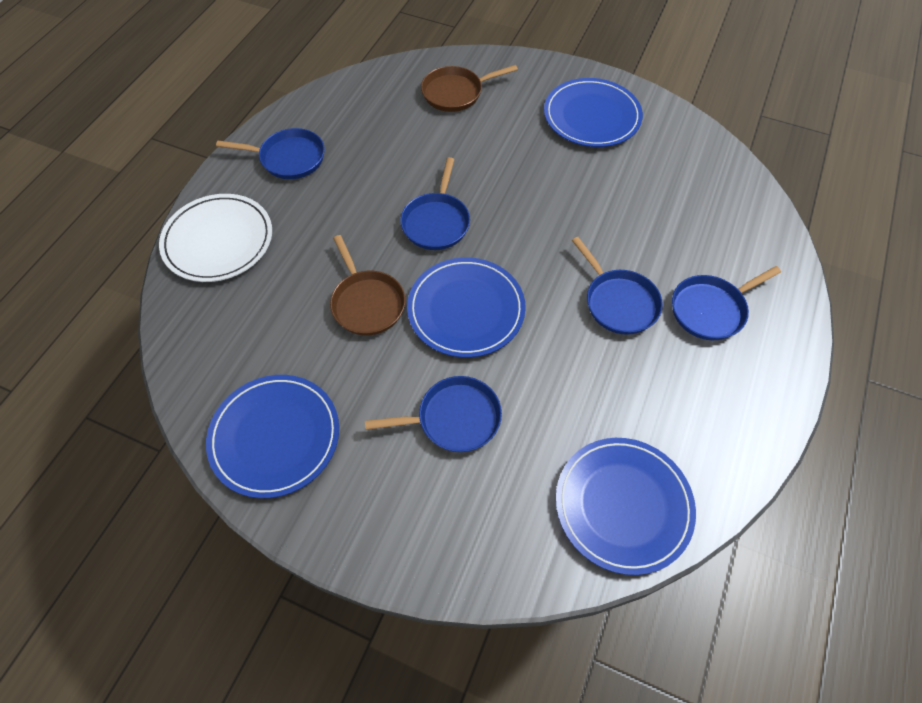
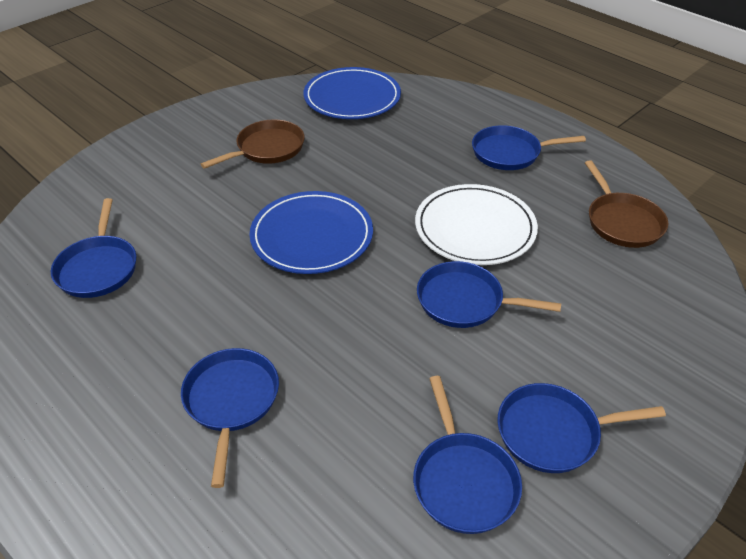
blue pan: 5 -> 6
blue plate: 4 -> 2

